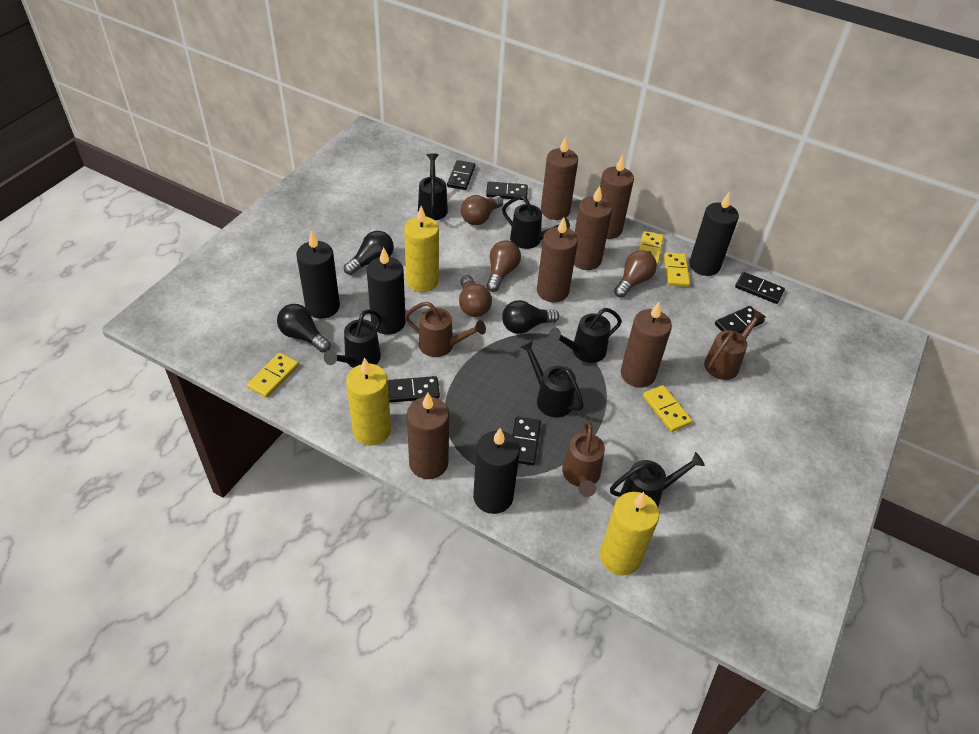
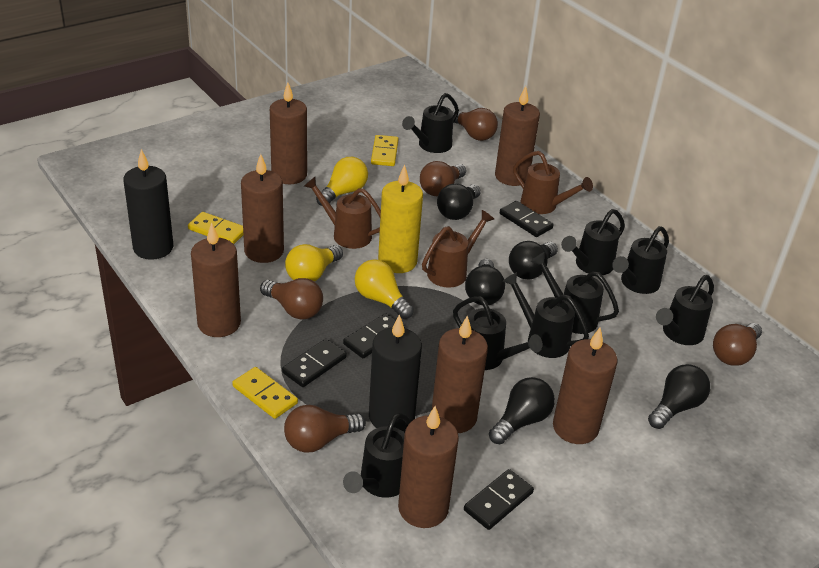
black candle: 4 -> 2
black domino: 6 -> 4
black light bulb: 3 -> 5
black watering can: 6 -> 8
brown candle: 6 -> 7
brown light bulb: 4 -> 5
yellow candle: 3 -> 1
yellow domino: 4 -> 3
yellow light bulb: 0 -> 3

